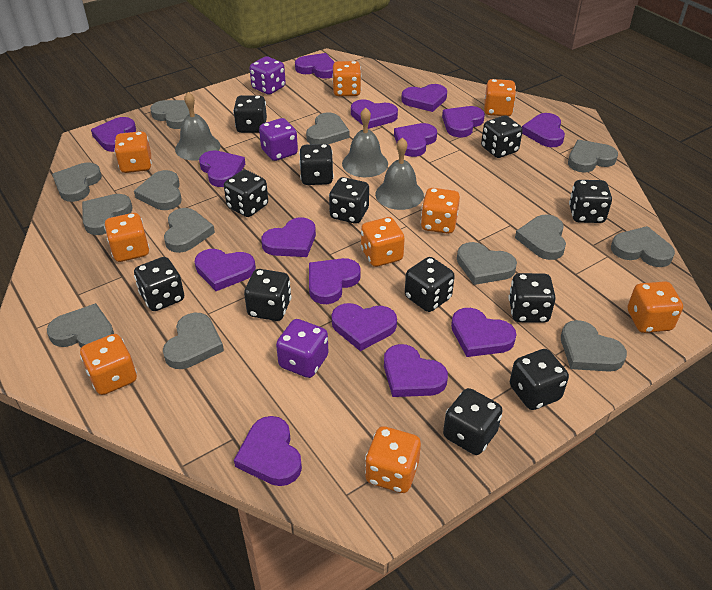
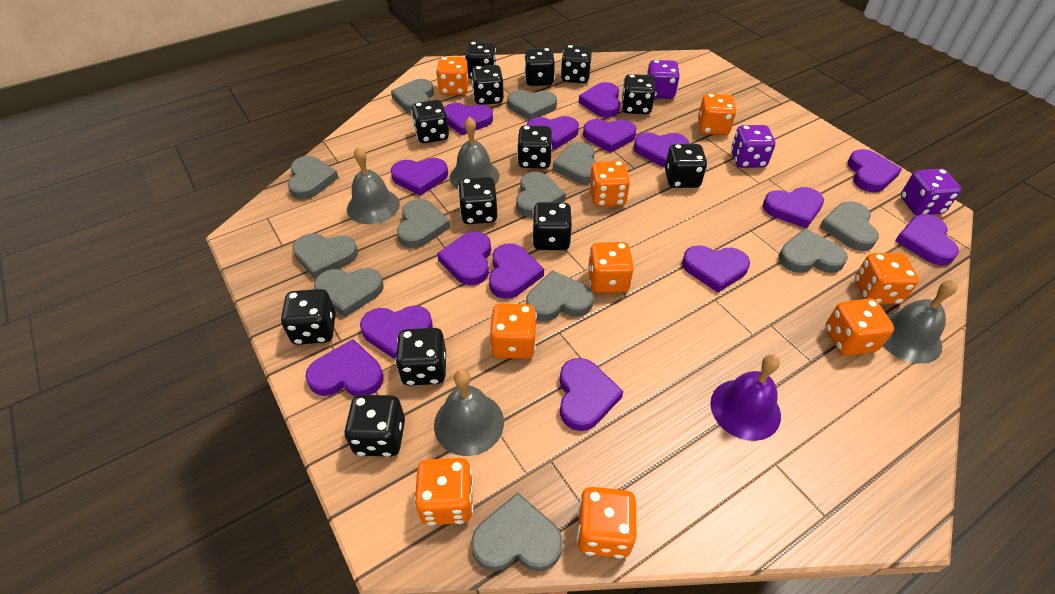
black dice: 12 -> 13
grey bell: 3 -> 4
grey heart: 13 -> 12
purple bell: 0 -> 1

